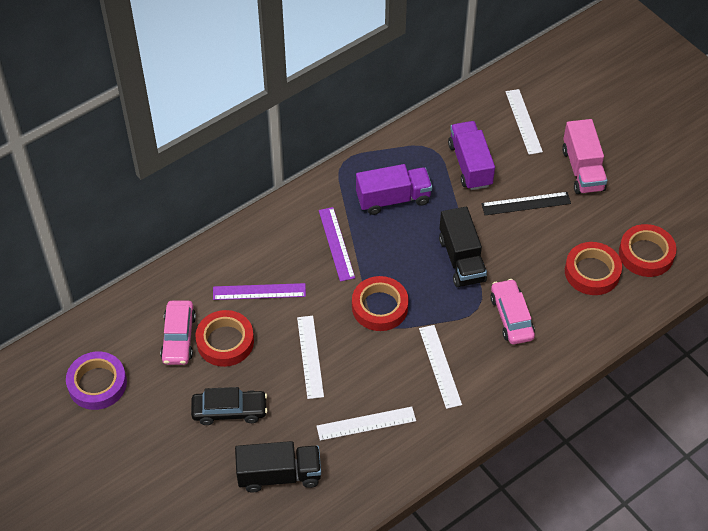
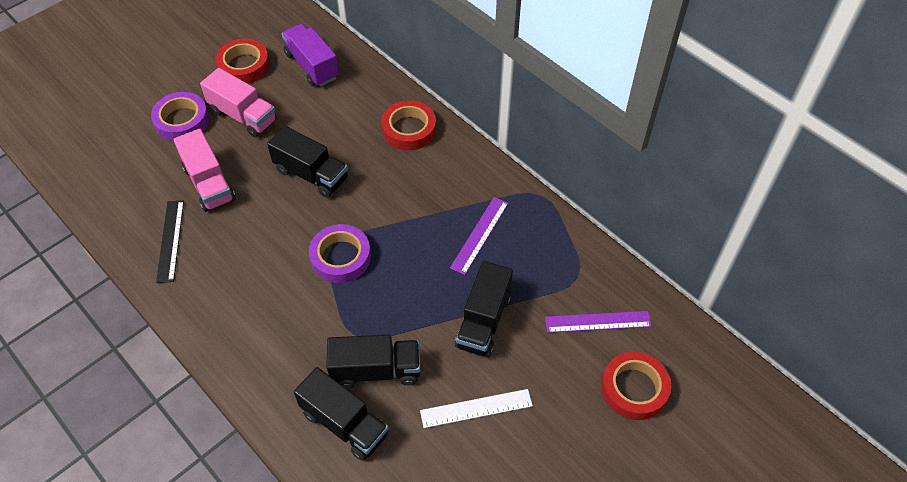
black car: 1 -> 0
black truck: 2 -> 4
pink car: 2 -> 0
pink truck: 1 -> 2
purple tape: 1 -> 2
purple truck: 2 -> 1
red tape: 4 -> 3
white ruler: 4 -> 1

